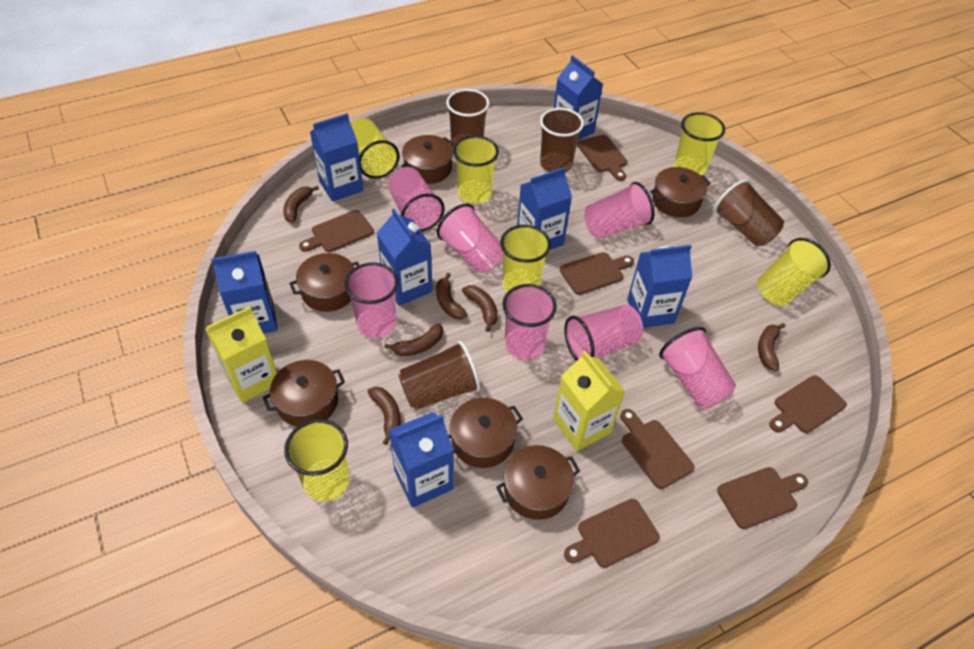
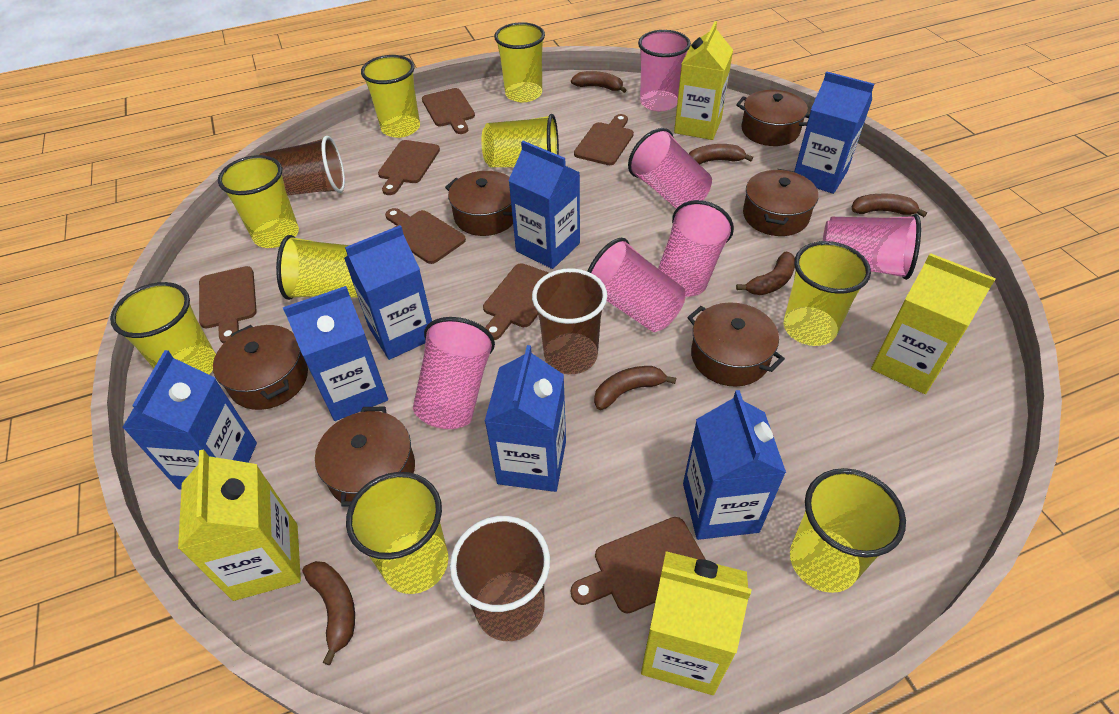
brown cup: 4 -> 3
pink cup: 7 -> 6
yellow carton: 2 -> 4
yellow cup: 6 -> 9

